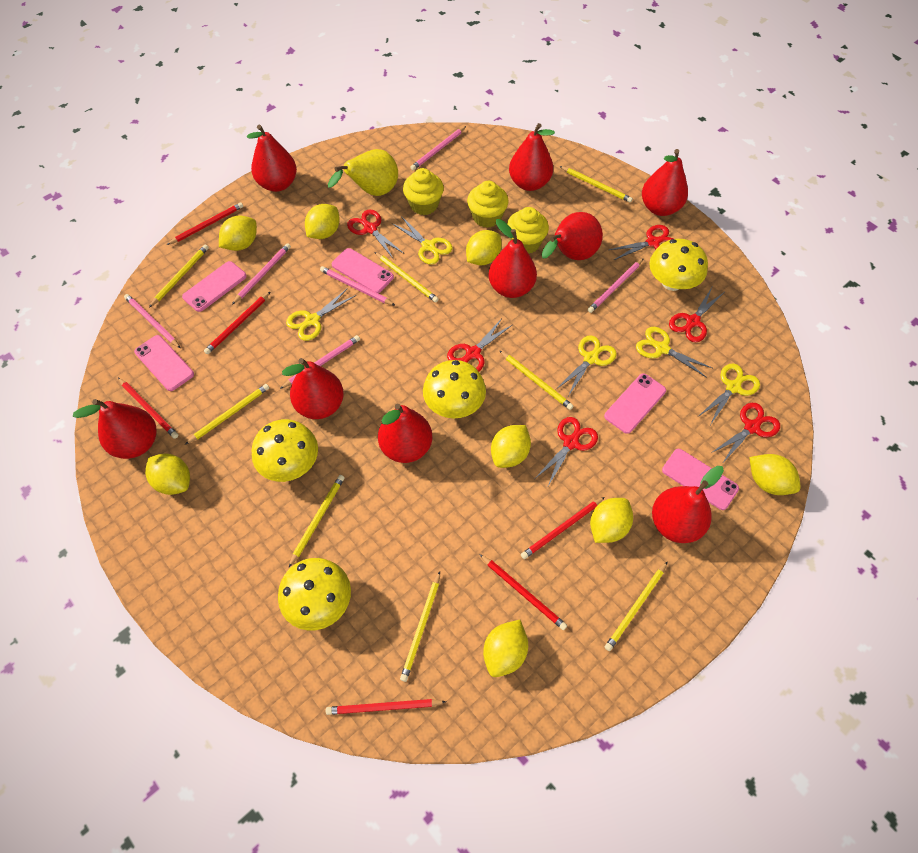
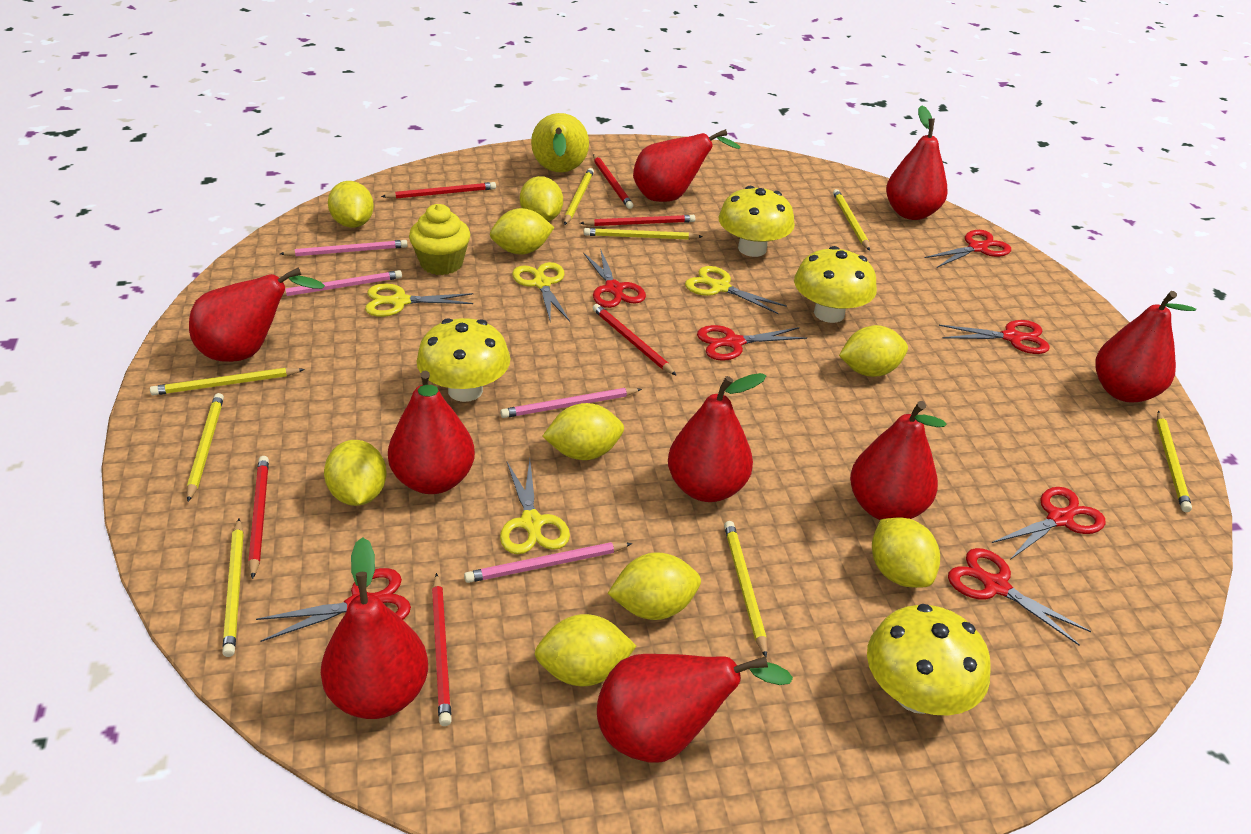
pink pencil: 6 -> 4
pink phone: 5 -> 0
red scissors: 6 -> 7
yellow cupcake: 3 -> 1
yellow lemon: 8 -> 9
yellow scissors: 5 -> 4

